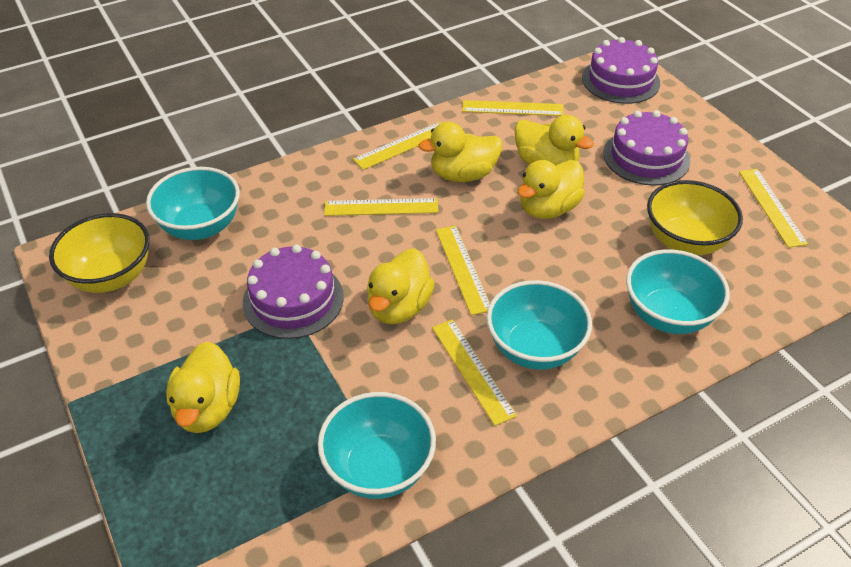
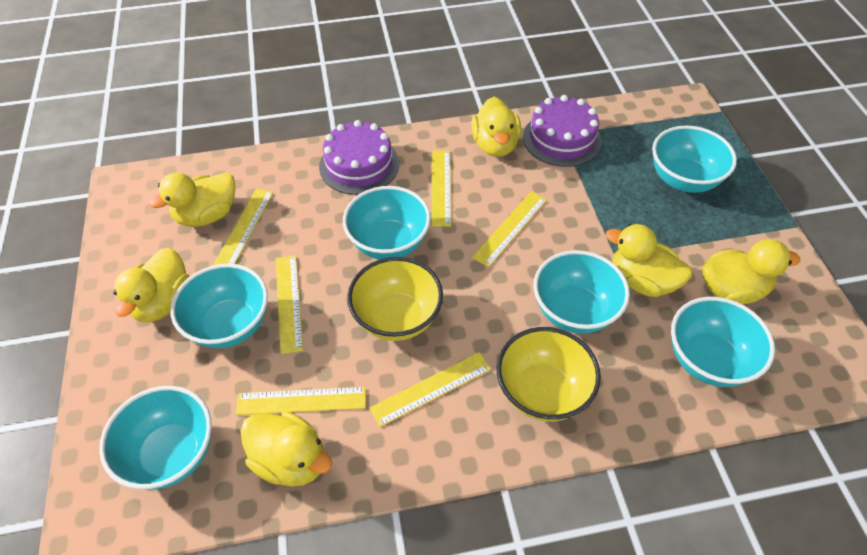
purple cake: 3 -> 2
turquoise bowl: 4 -> 6
yellow duck: 5 -> 6

